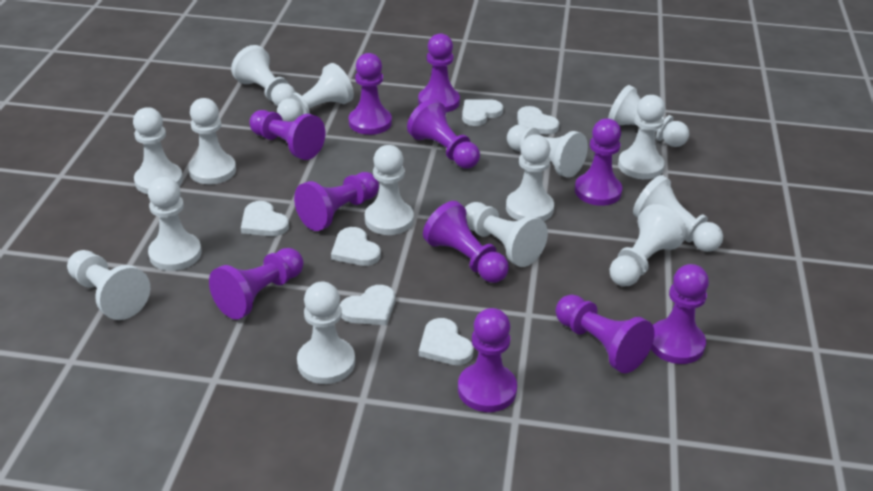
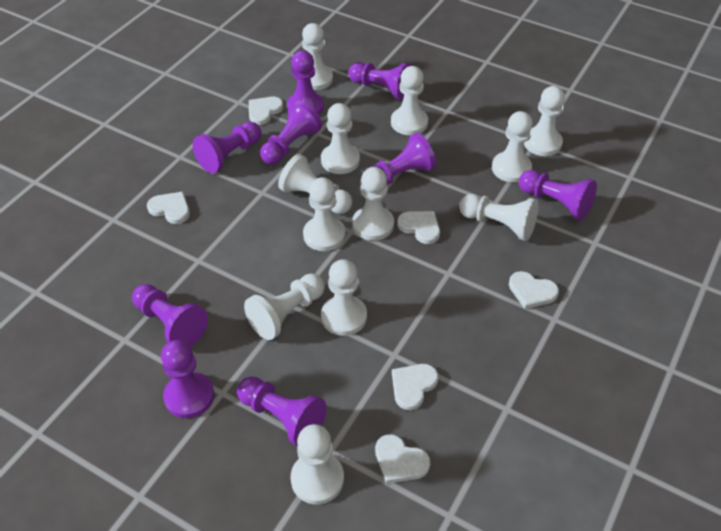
purple pawn: 11 -> 9
white pawn: 15 -> 12

